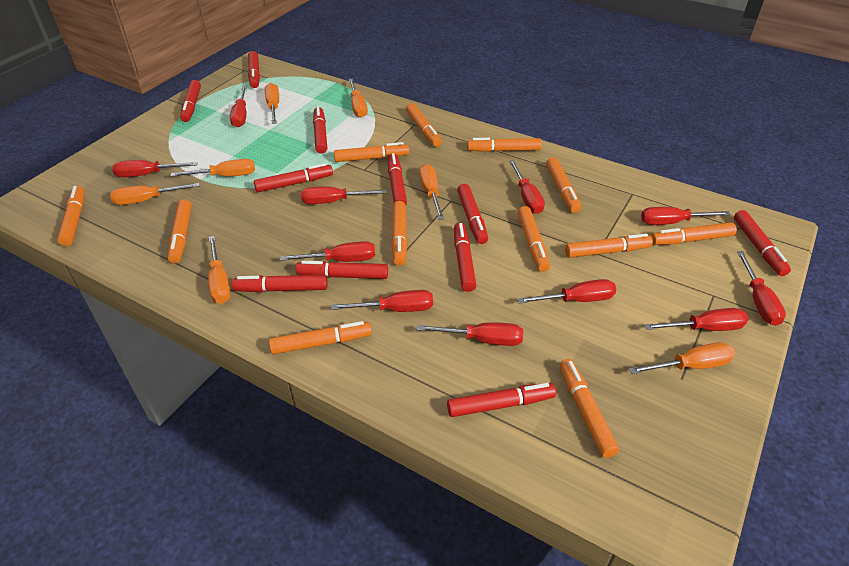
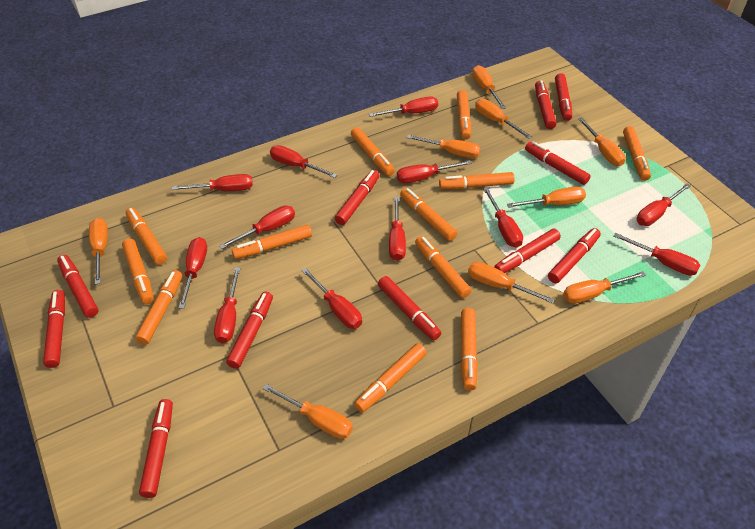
orange screwdriver: 7 -> 9
red screwdriver: 11 -> 12

